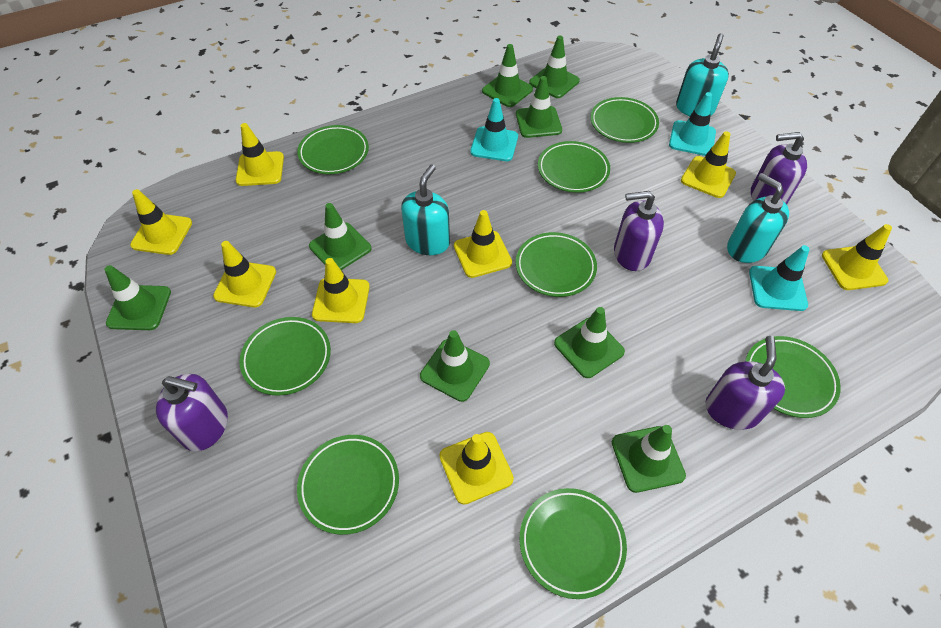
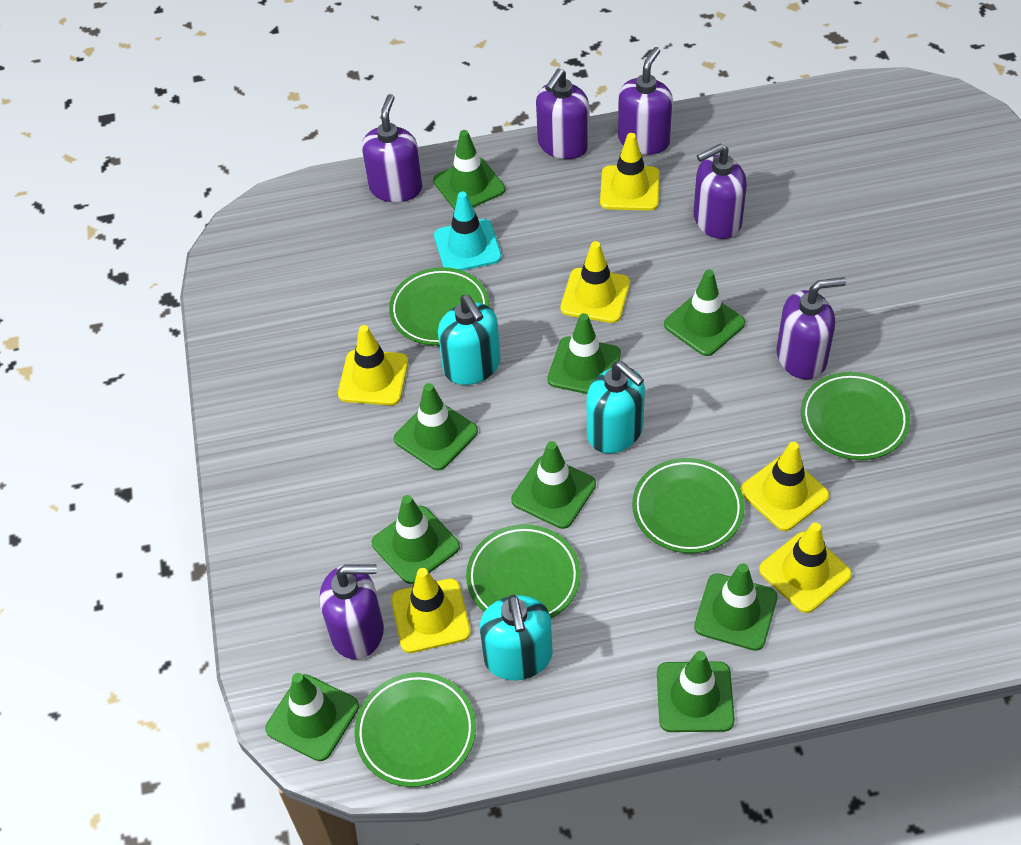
green plate: 8 -> 5
green traffic cone: 8 -> 9
purple soap dispenser: 4 -> 6
turquoise traffic cone: 3 -> 1
yellow traffic cone: 8 -> 6

